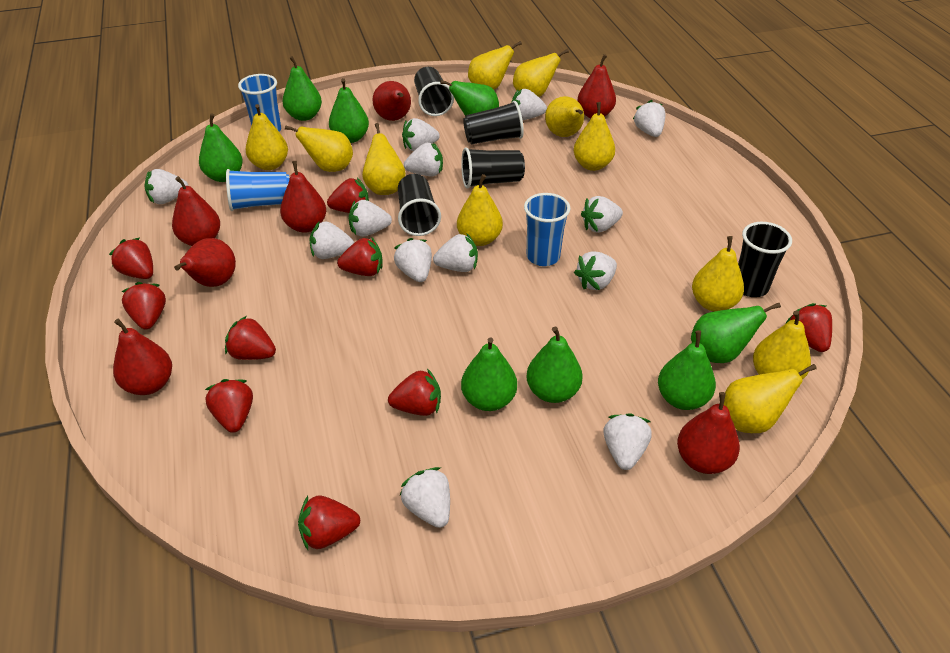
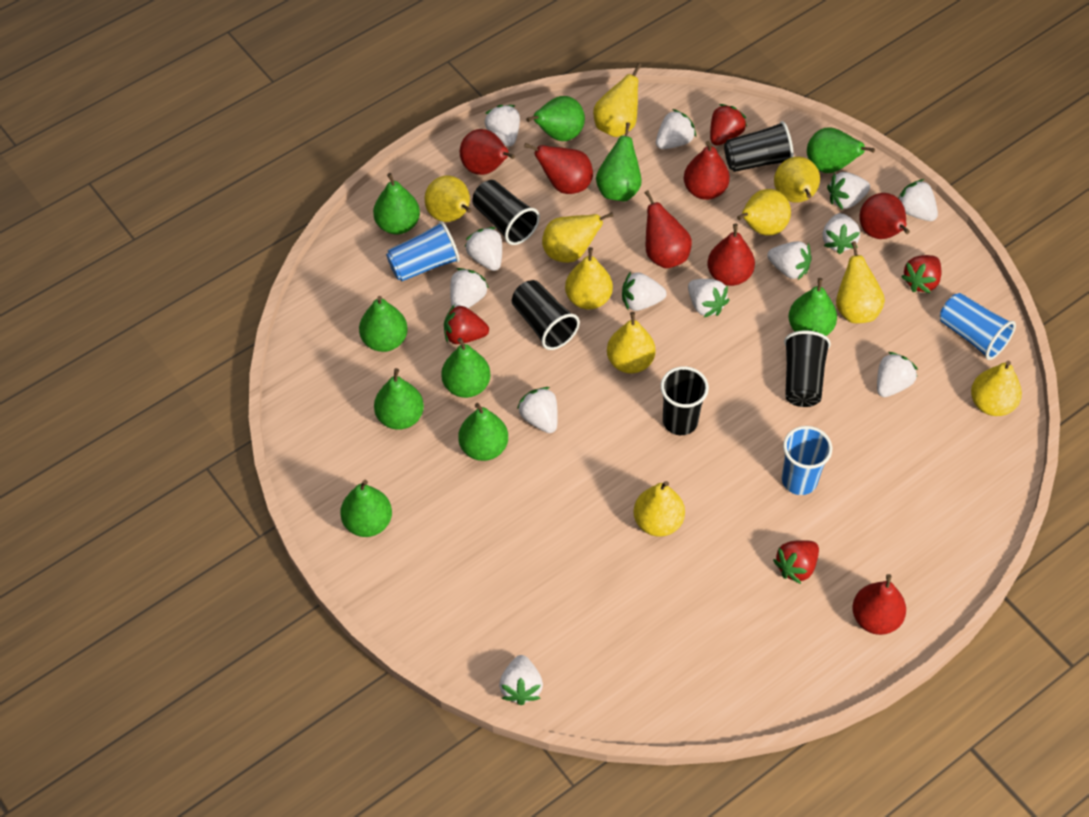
green pear: 8 -> 10
red strawberry: 9 -> 4
yellow pear: 11 -> 10

